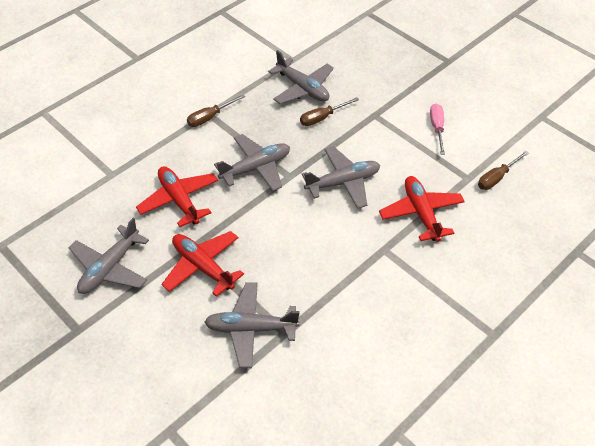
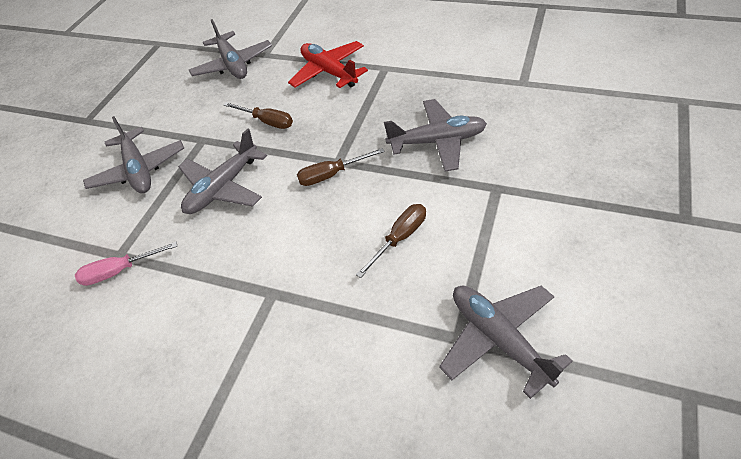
red plane: 3 -> 1

